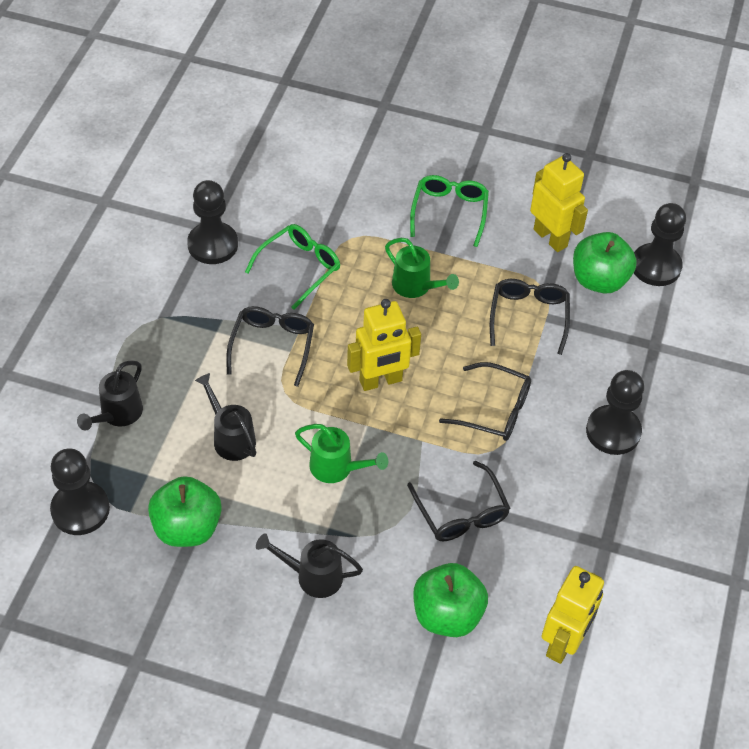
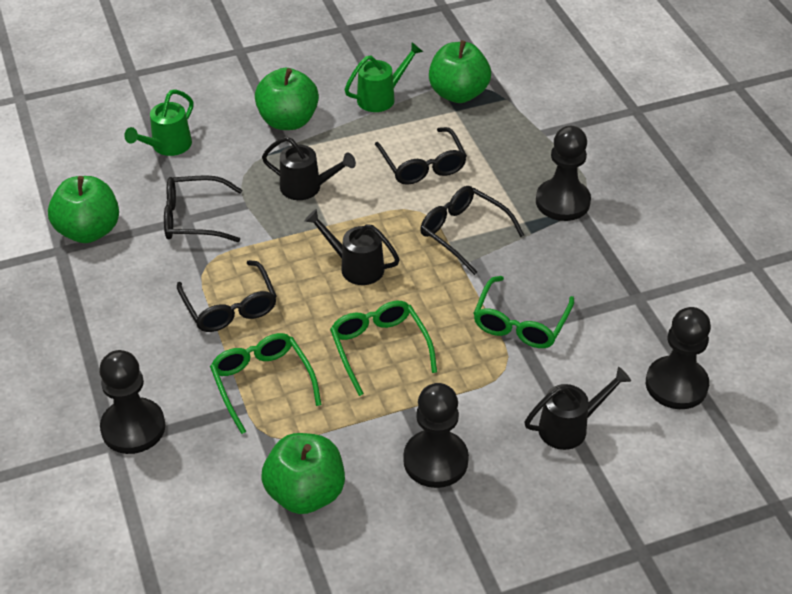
green apple: 3 -> 4
green glasses: 2 -> 3
yellow robot: 3 -> 0

